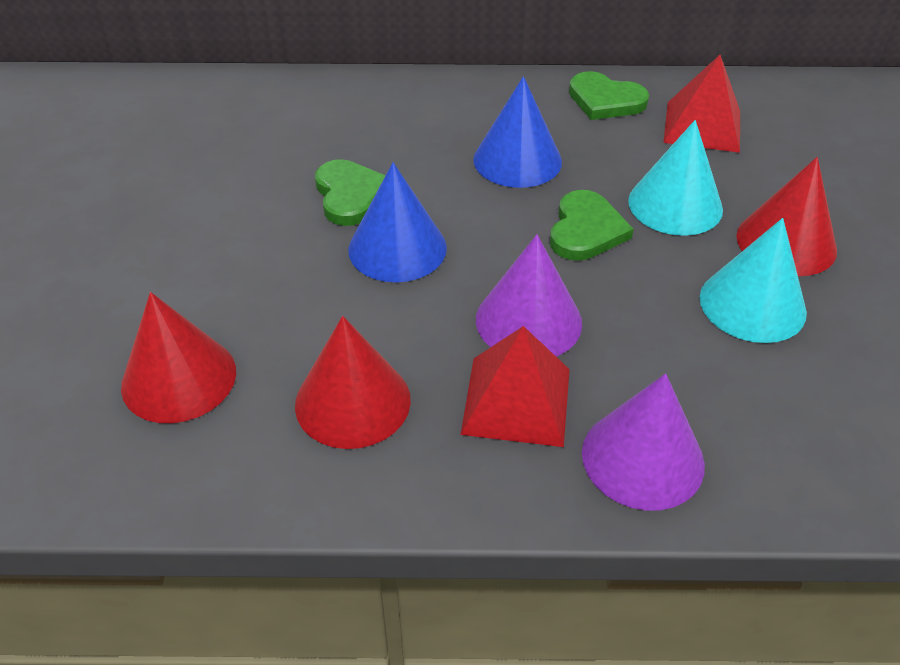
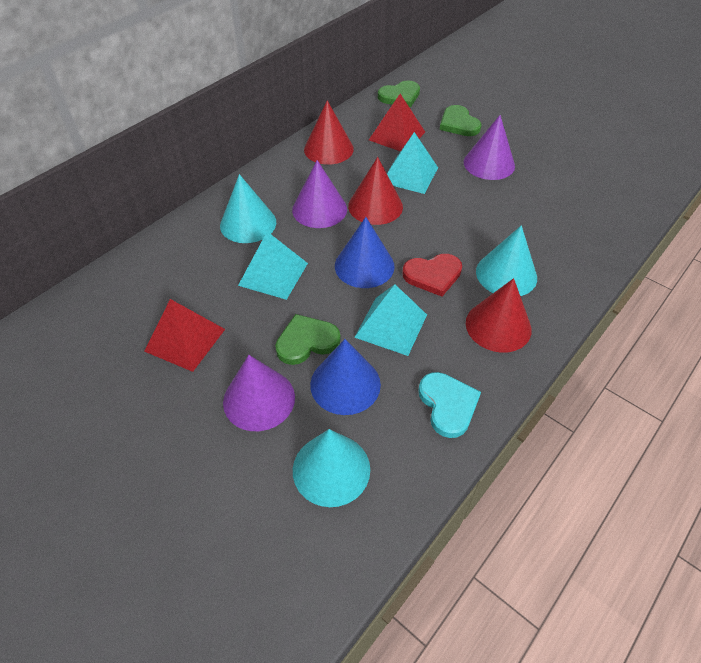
purple cone: 2 -> 3
red heart: 0 -> 1
turquoise cone: 2 -> 3
turquoise heart: 0 -> 1
turquoise pyramid: 0 -> 3

